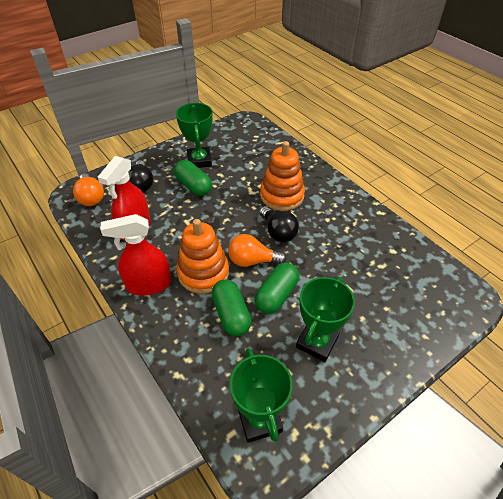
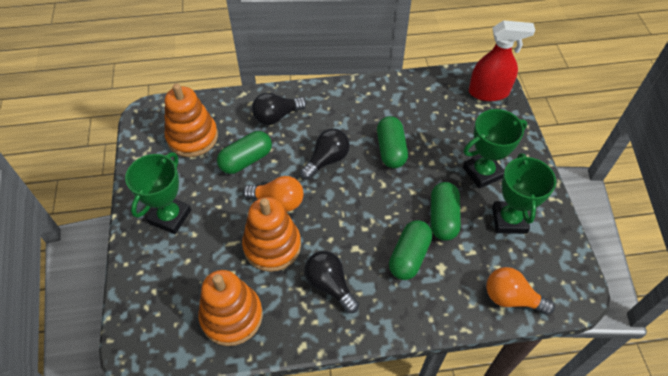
black light bulb: 2 -> 3
green capsule: 3 -> 4
orange stacking toy: 2 -> 3
red spray bottle: 2 -> 1

